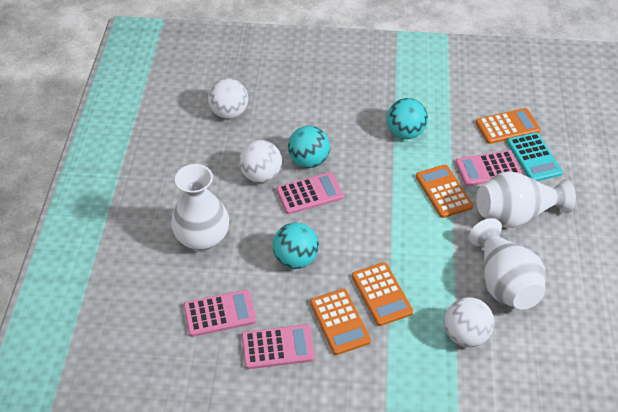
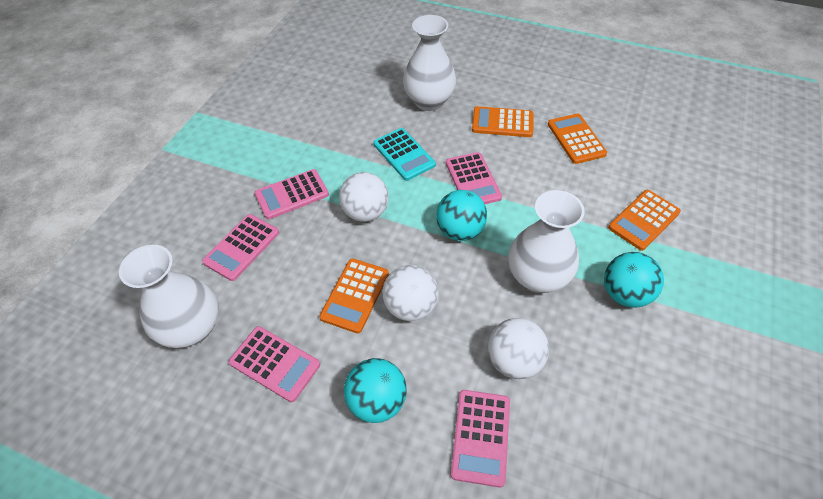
pink calculator: 4 -> 5

